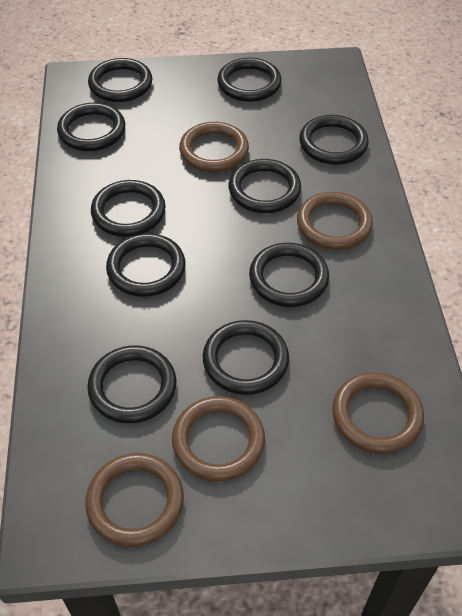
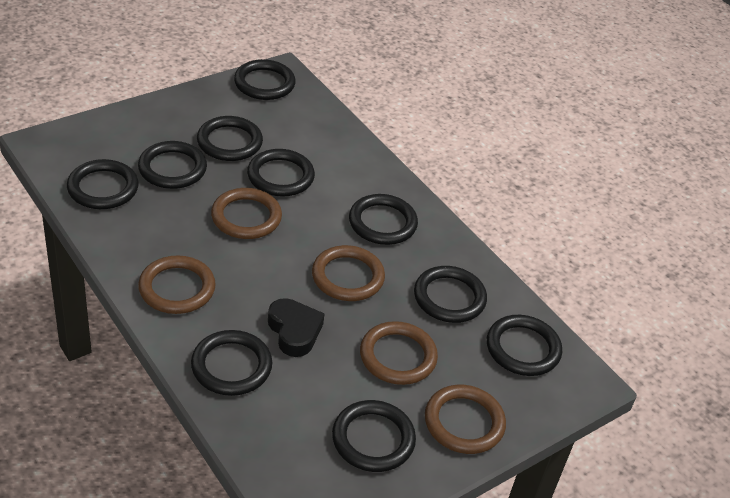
black heart: 0 -> 1

